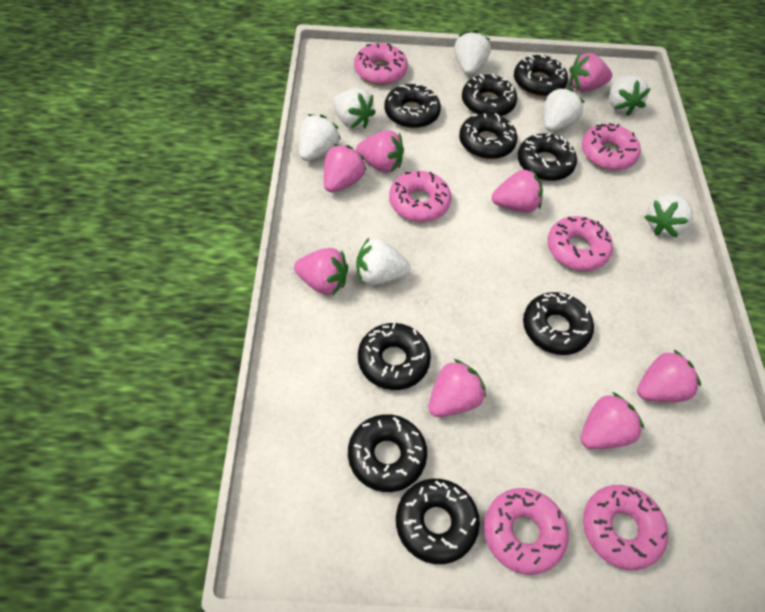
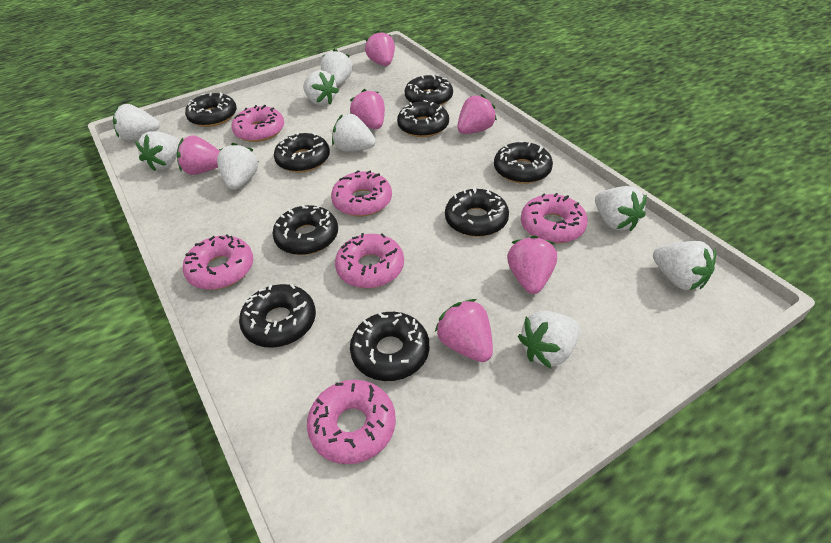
pink strawberry: 8 -> 6
white strawberry: 7 -> 9

